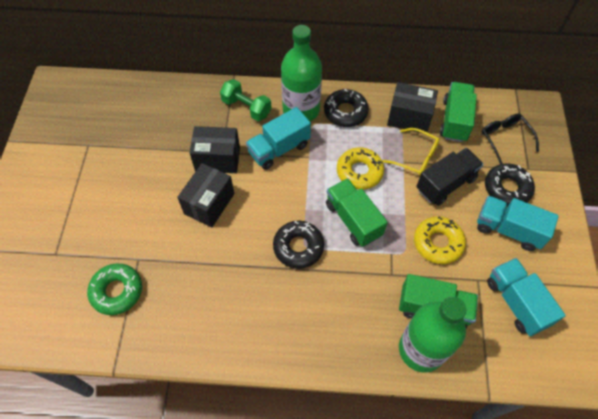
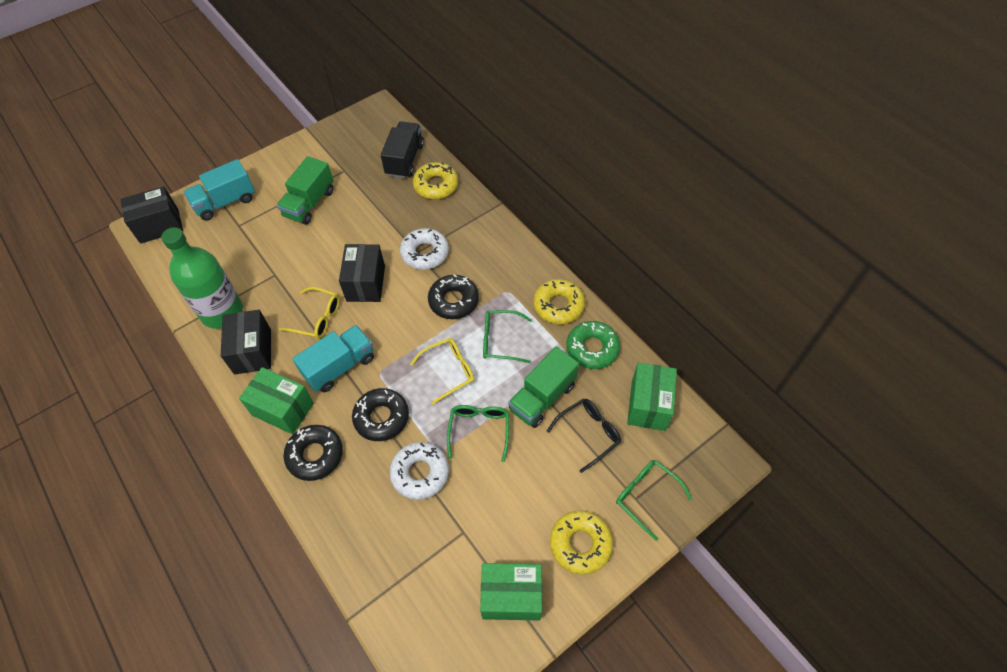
green bottle: 2 -> 1
green box: 0 -> 3
green dumbbell: 1 -> 0
green glasses: 0 -> 3
green truck: 3 -> 2
turquoise truck: 3 -> 2
white donut: 0 -> 2
yellow donut: 2 -> 3
yellow glasses: 1 -> 2

